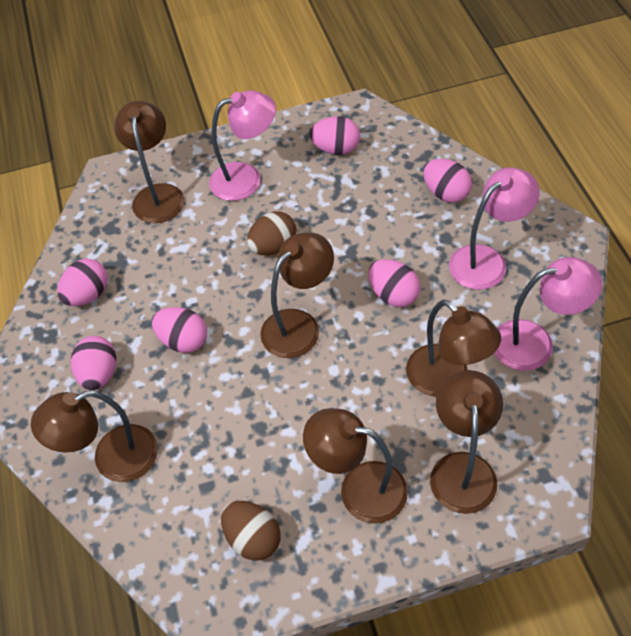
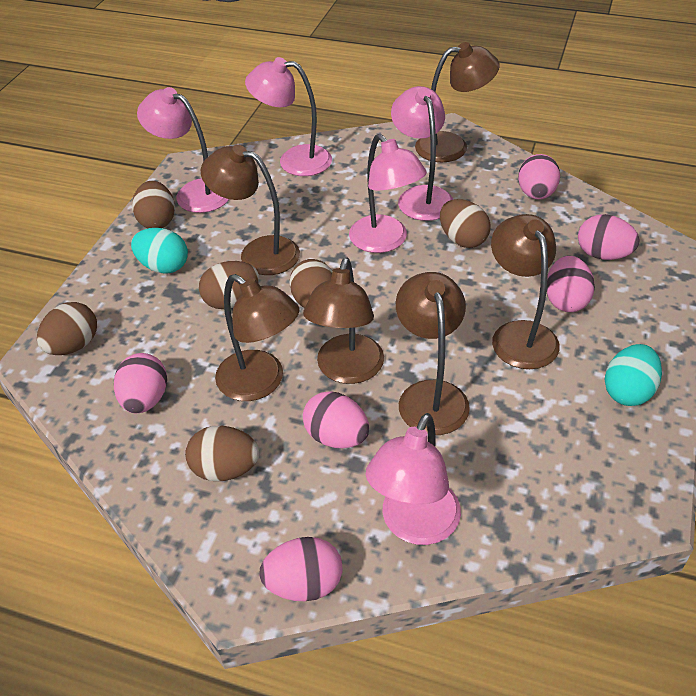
brown egg: 2 -> 6
pink lamp: 3 -> 5
turquoise egg: 0 -> 2

